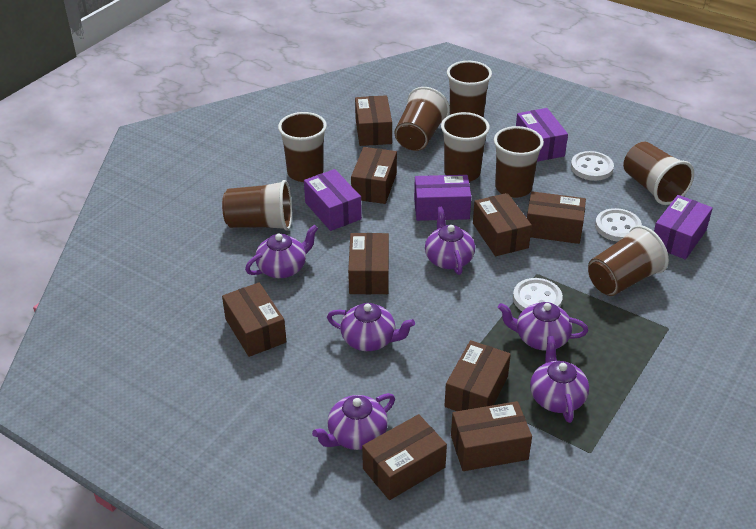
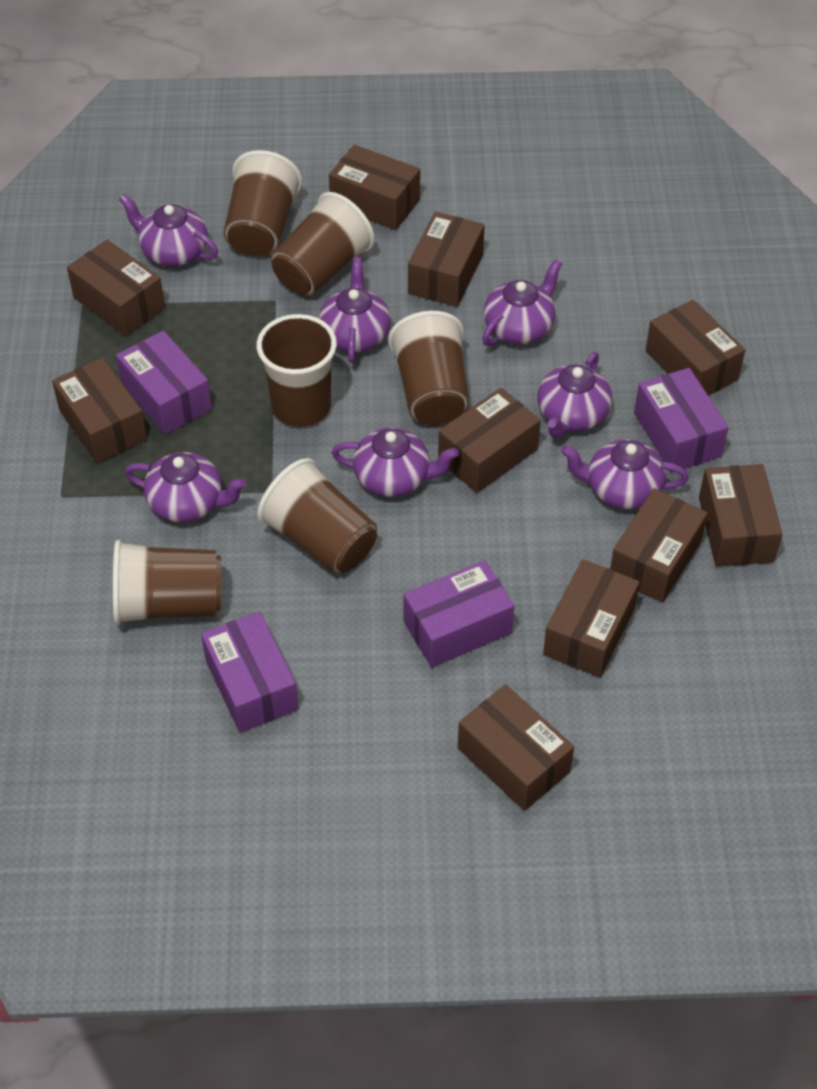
brown box: 9 -> 10
brown cup: 8 -> 6
purple teapot: 6 -> 7
white button: 3 -> 0

